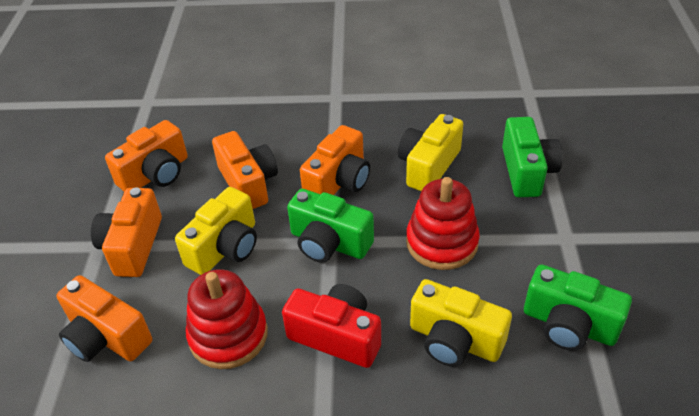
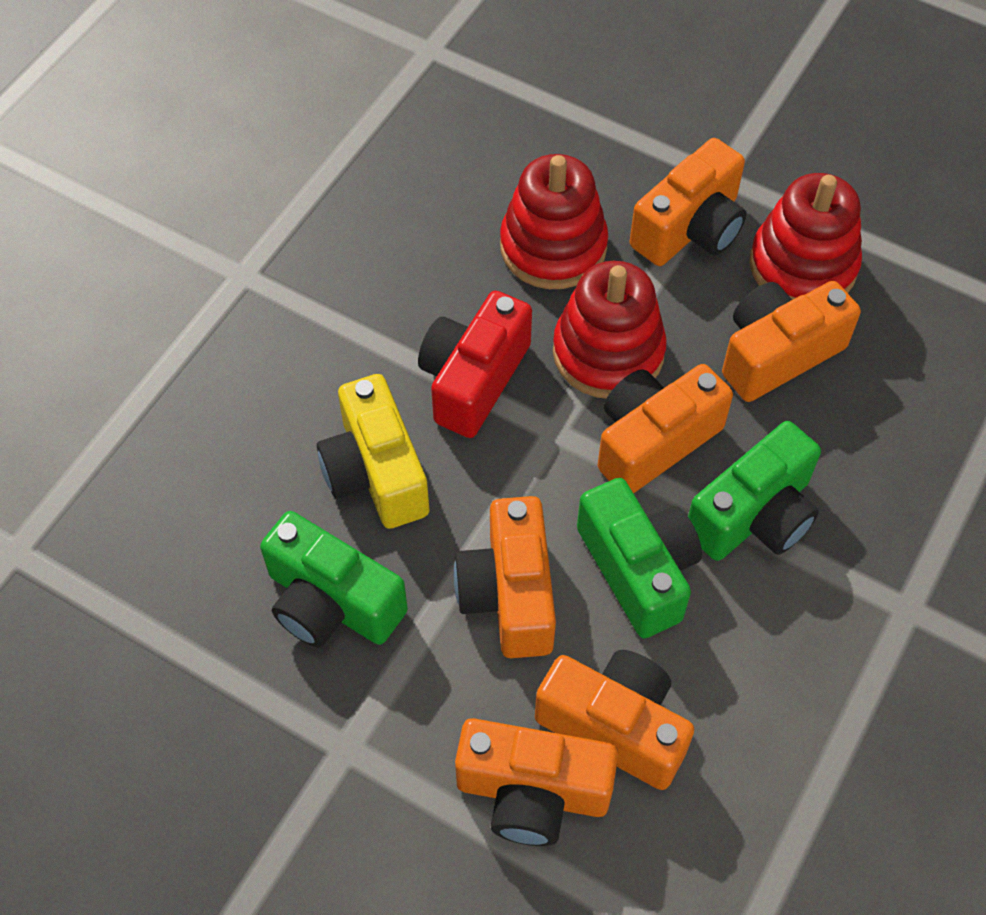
orange camera: 5 -> 6
red stacking toy: 2 -> 3
yellow camera: 3 -> 1

